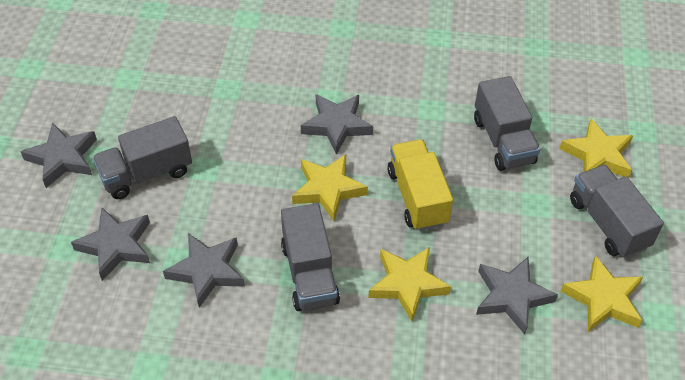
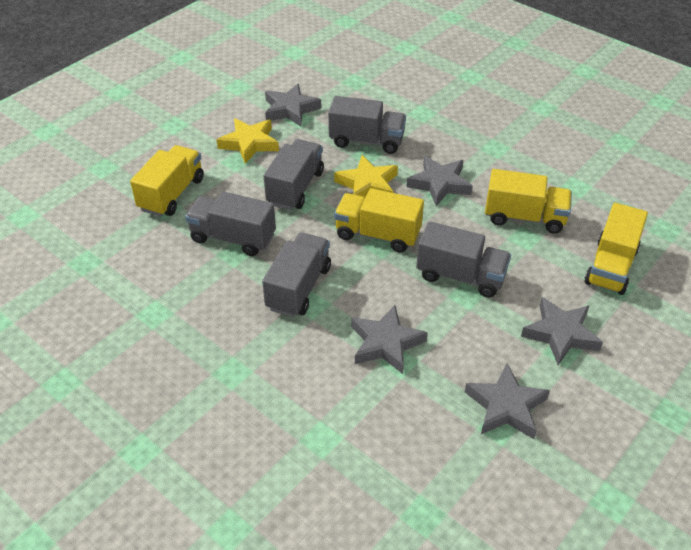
grey truck: 4 -> 5
yellow star: 4 -> 2
yellow truck: 1 -> 4

